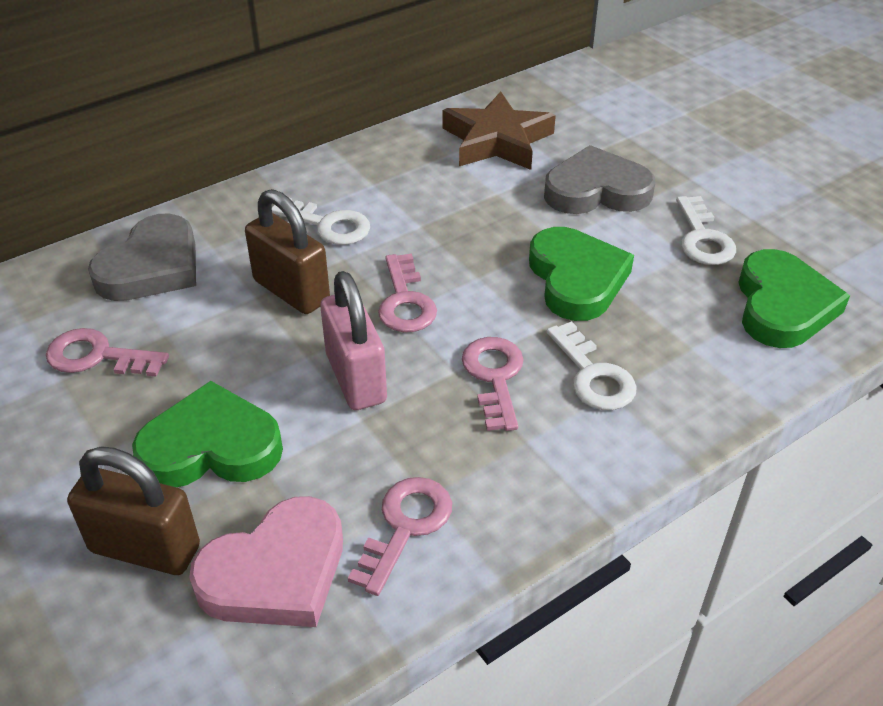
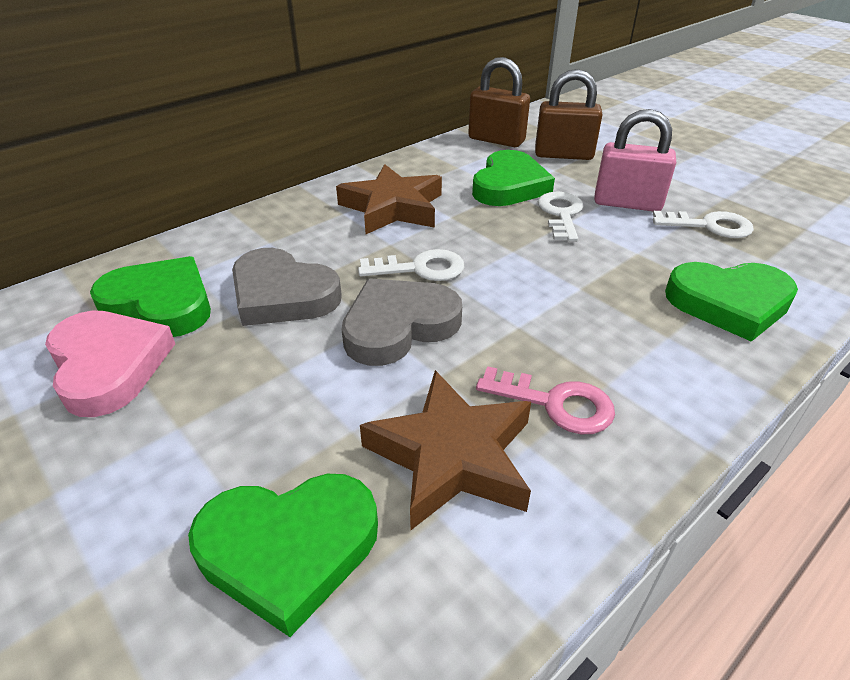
brown star: 1 -> 2
green heart: 3 -> 4
pink key: 4 -> 1

